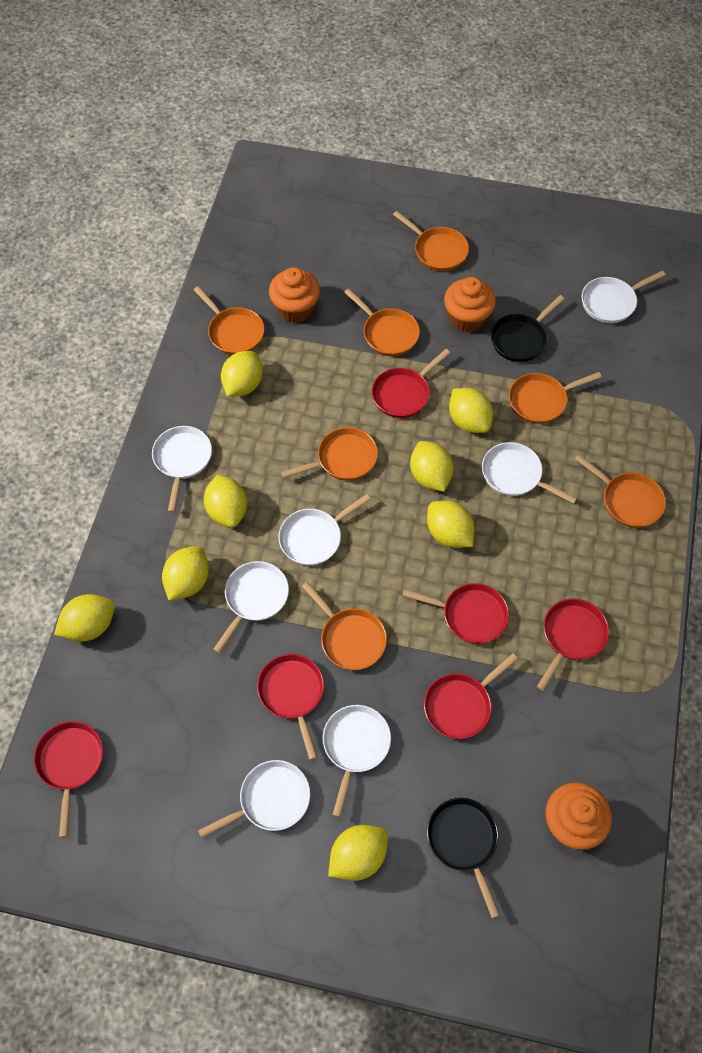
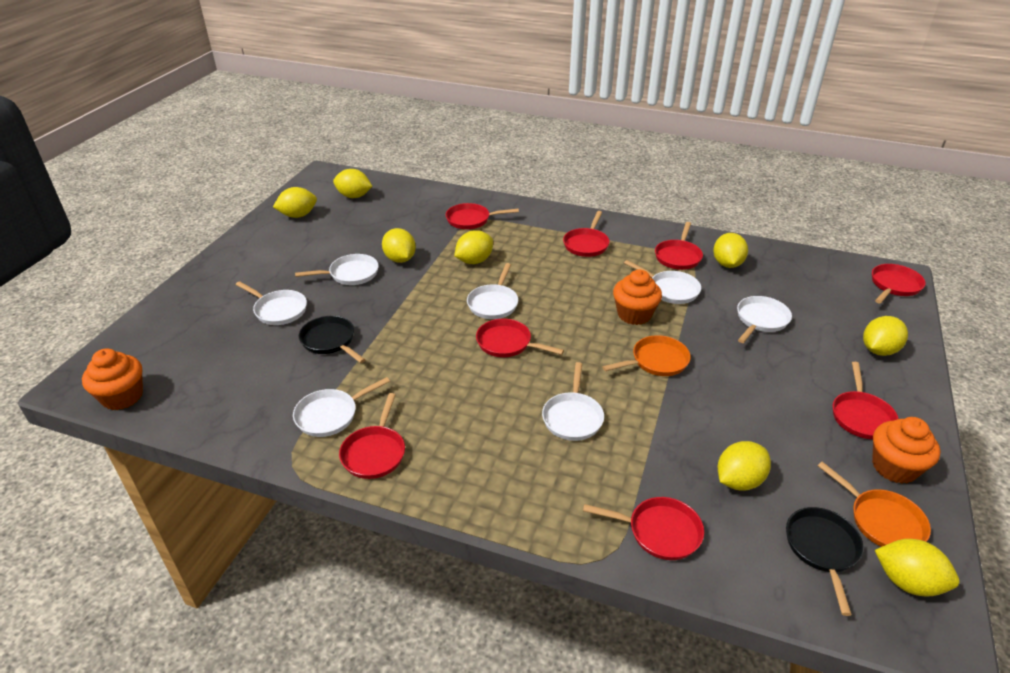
orange pan: 7 -> 2
red pan: 6 -> 8

